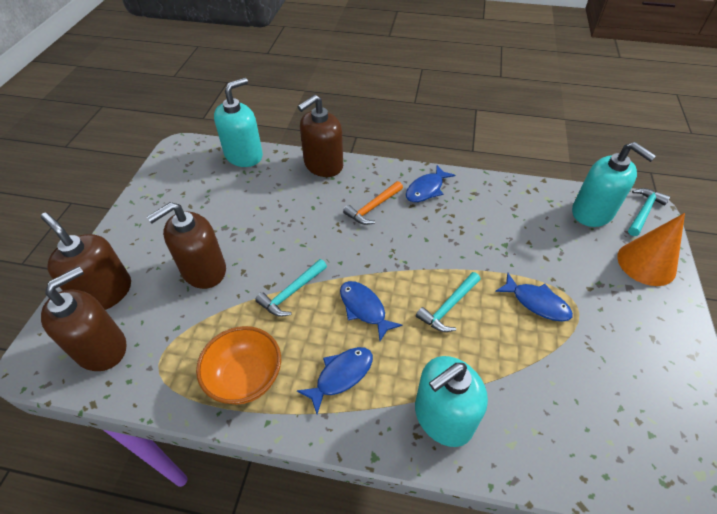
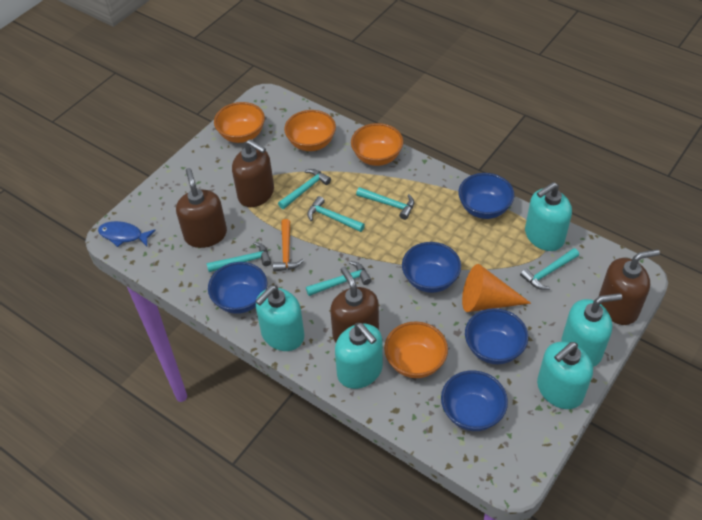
blue bowl: 0 -> 5
blue fish: 4 -> 1
orange bowl: 1 -> 4
turquoise hammer: 3 -> 6
turquoise soap dispenser: 3 -> 5

